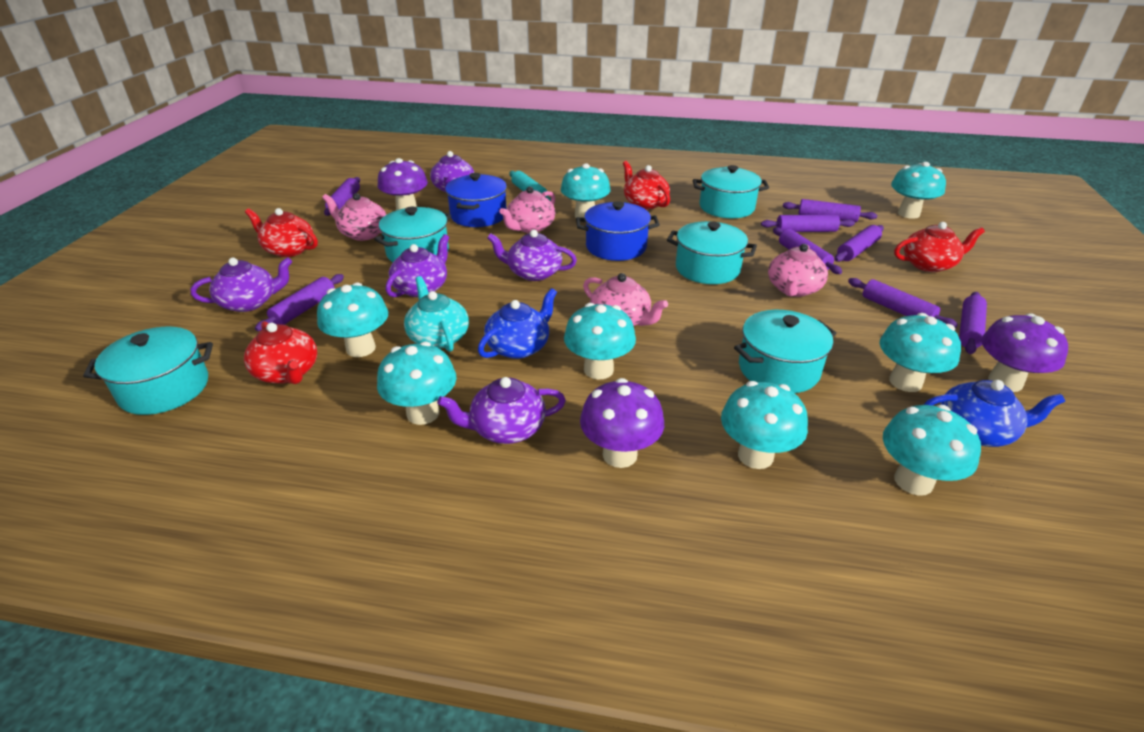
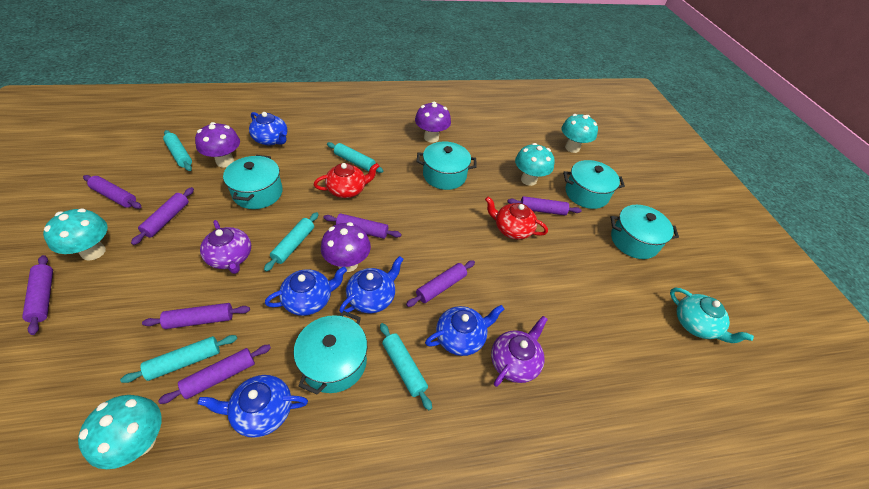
blue pot: 2 -> 0
blue teapot: 2 -> 5
pink teapot: 4 -> 0
purple teapot: 5 -> 2
red teapot: 4 -> 2
turquoise mushroom: 8 -> 4
turquoise rolling pin: 1 -> 5

